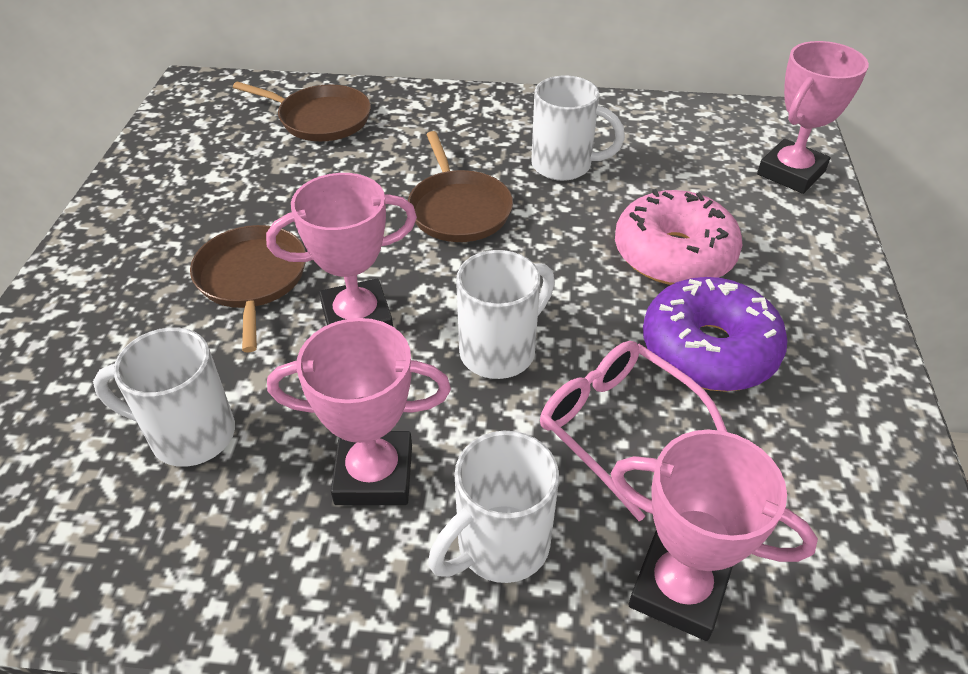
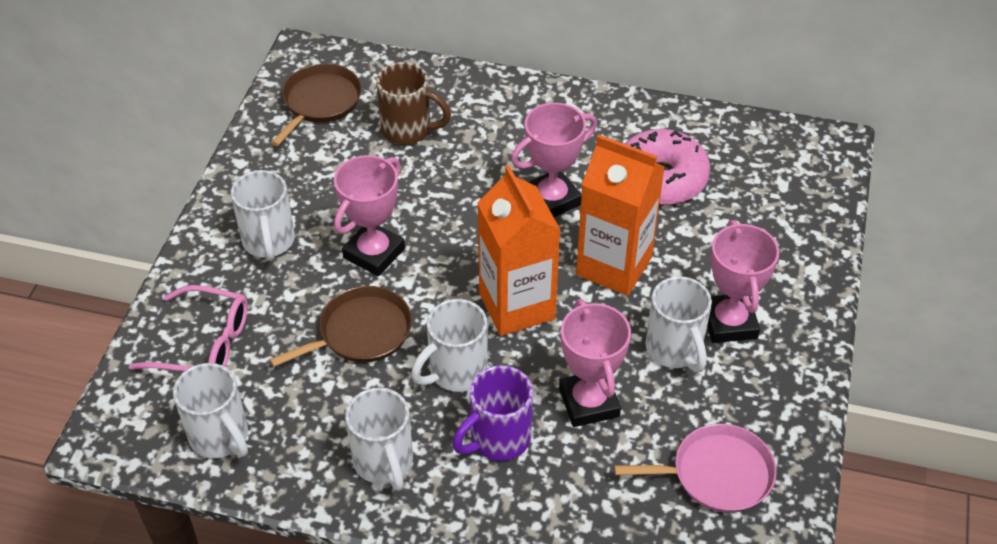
brown mug: 0 -> 1
brown pan: 3 -> 2
orange carton: 0 -> 2
pink pan: 0 -> 1
purple donut: 1 -> 0
purple mug: 0 -> 1
white mug: 4 -> 5

